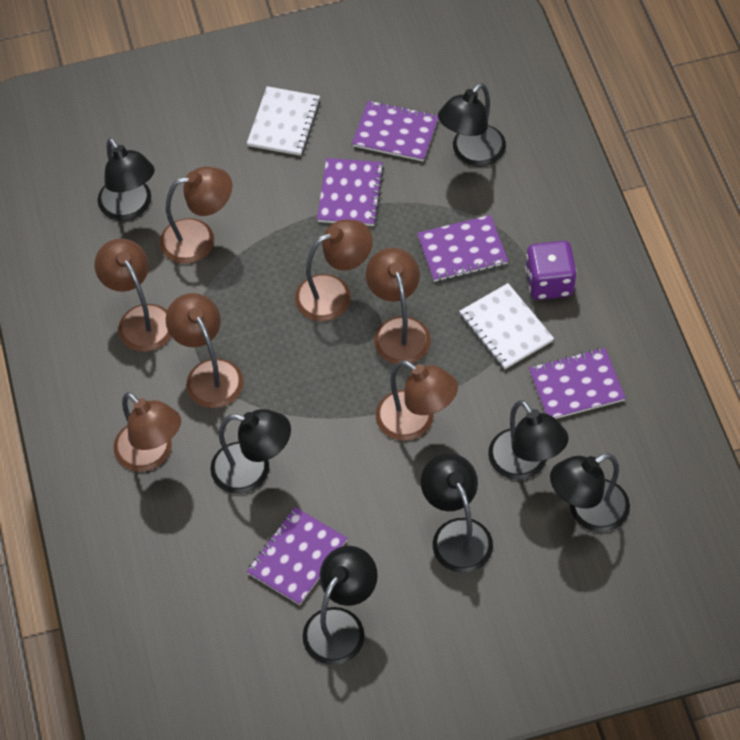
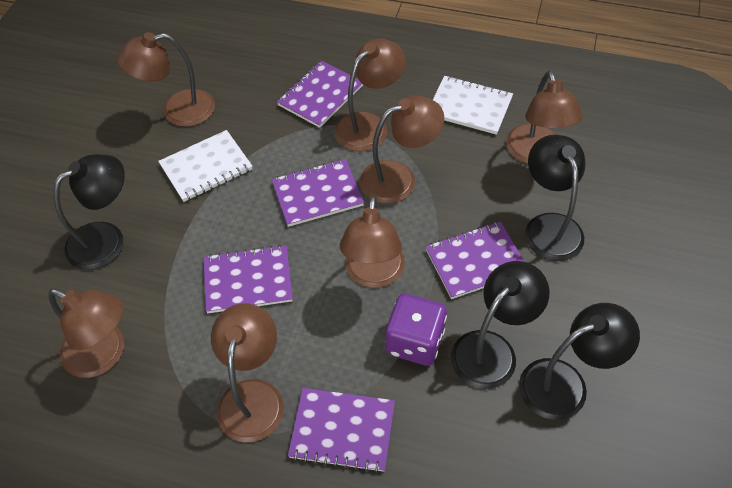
black lamp: 7 -> 4

